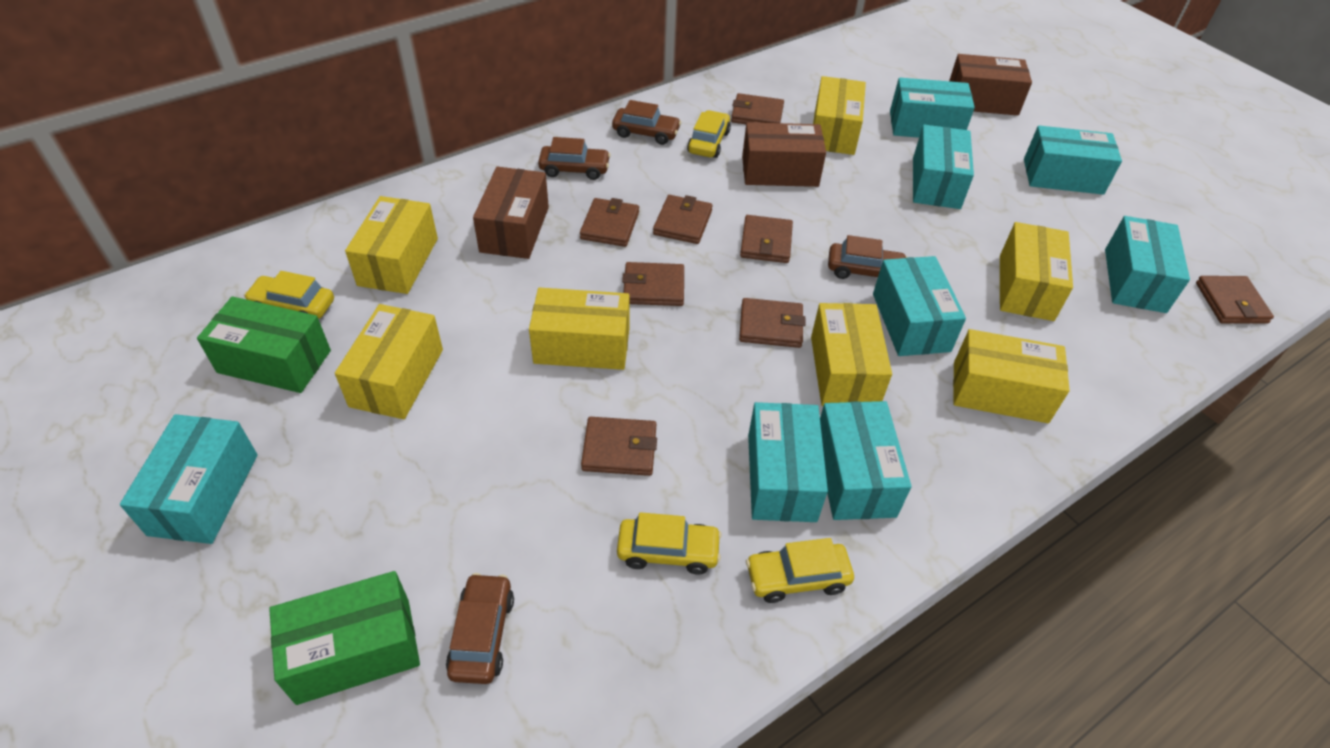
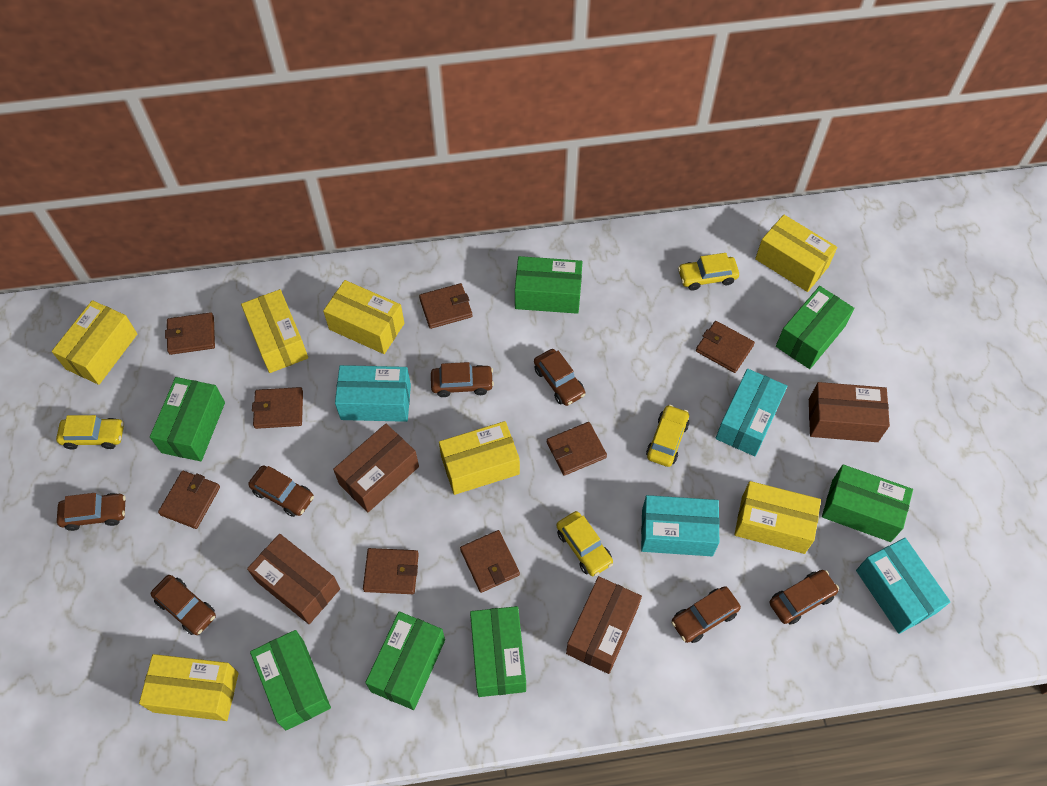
brown box: 3 -> 4
brown car: 4 -> 7
green box: 2 -> 7
turquoise box: 8 -> 4

